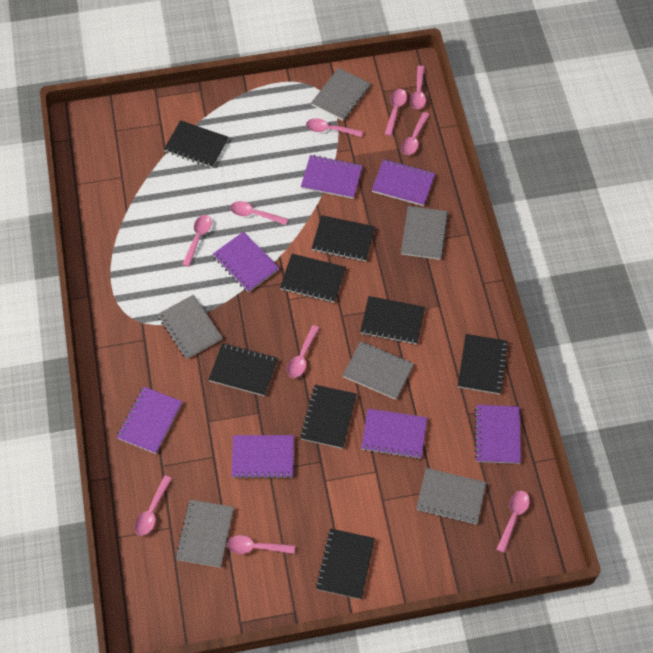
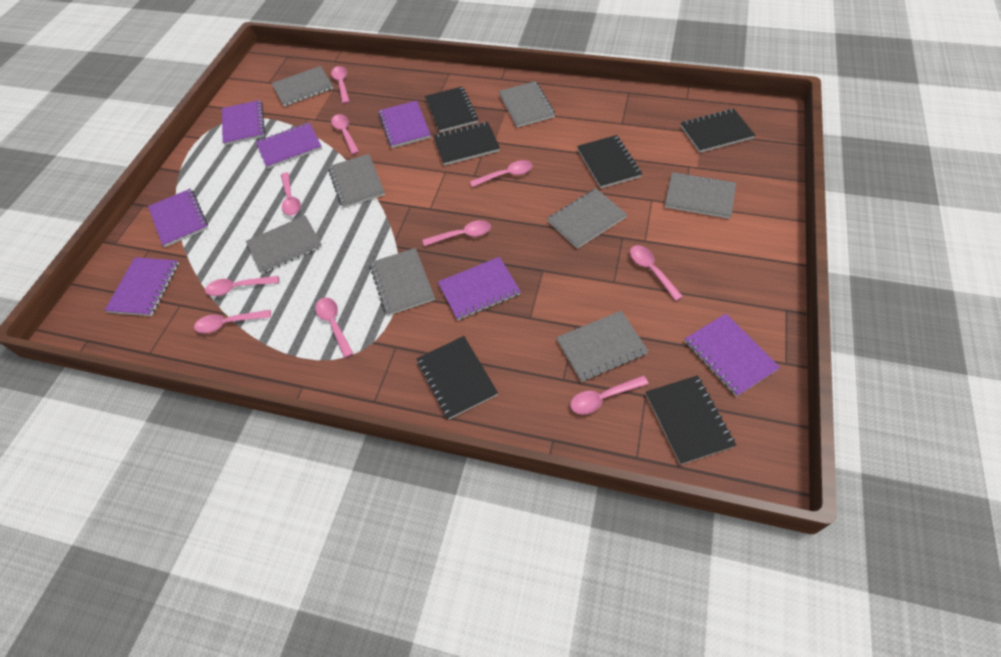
black notebook: 8 -> 6
grey notebook: 6 -> 8

